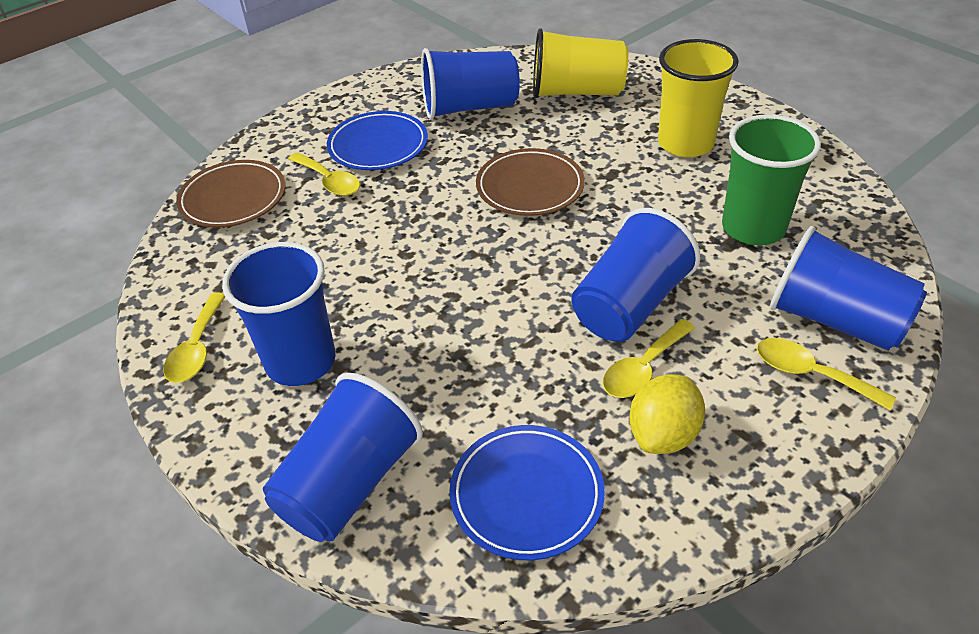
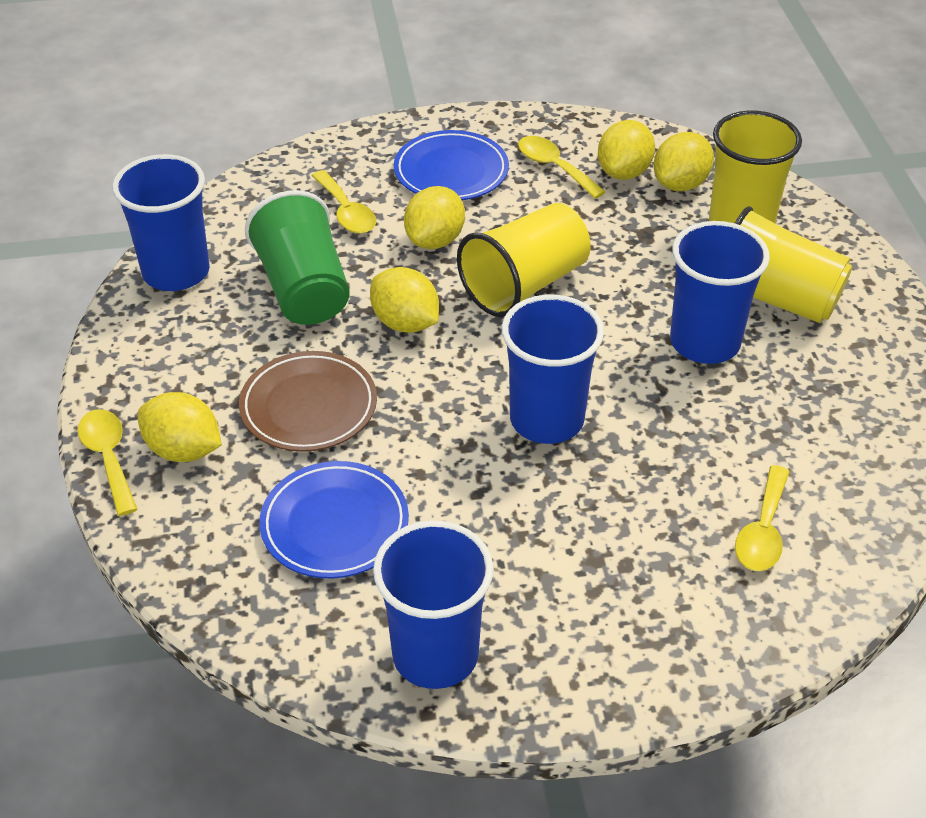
blue cup: 5 -> 4
brown plate: 2 -> 1
yellow cup: 2 -> 3
yellow lemon: 1 -> 5

